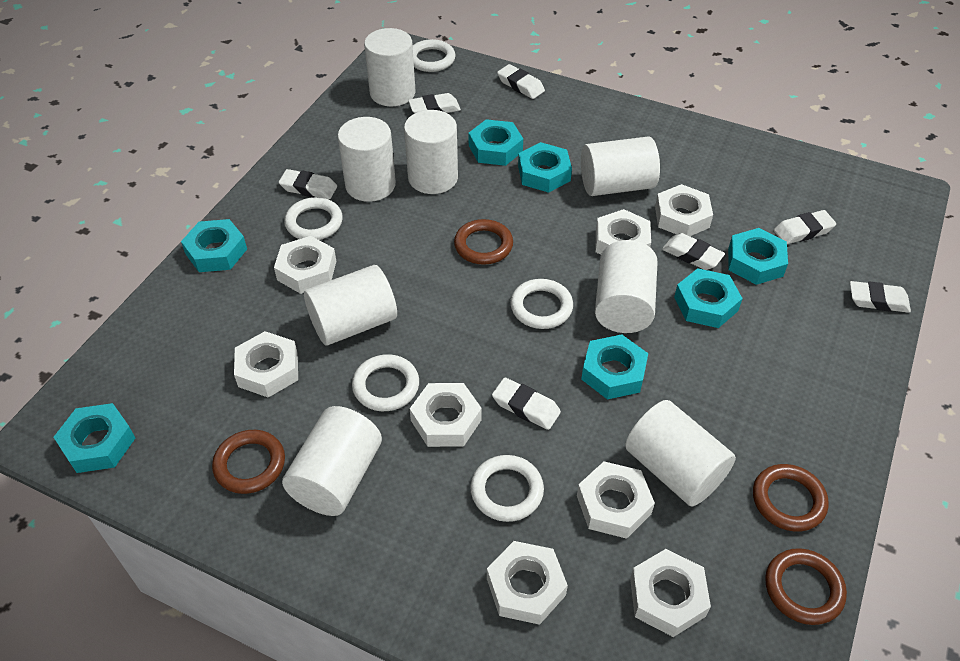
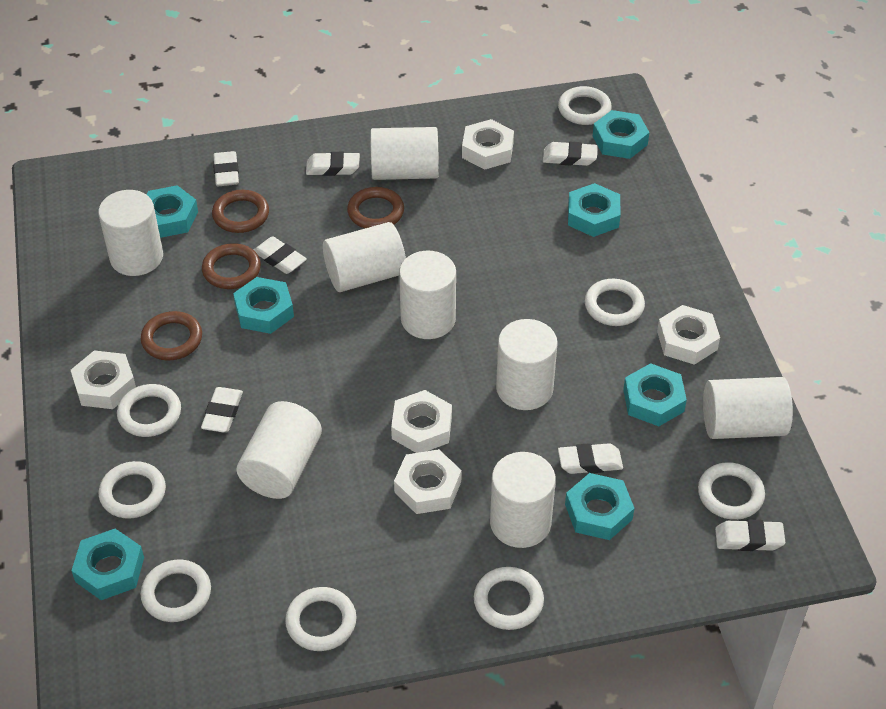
white nut: 8 -> 5
white ring: 5 -> 8

